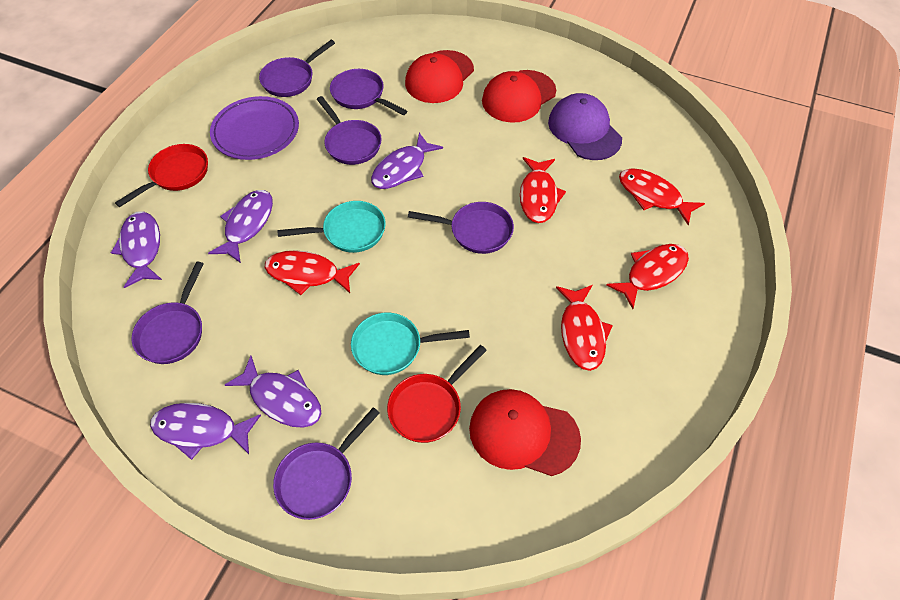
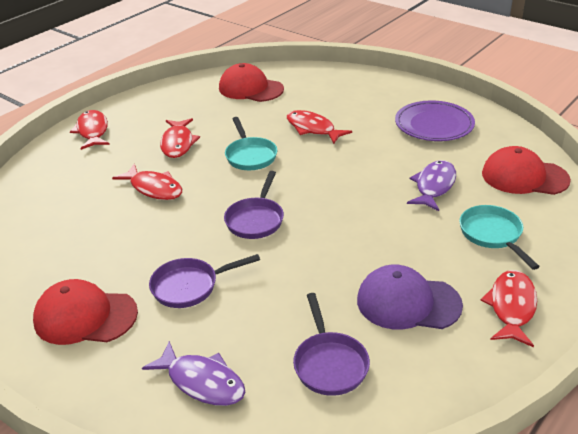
purple fish: 5 -> 2
purple pan: 6 -> 3
red pan: 2 -> 0

